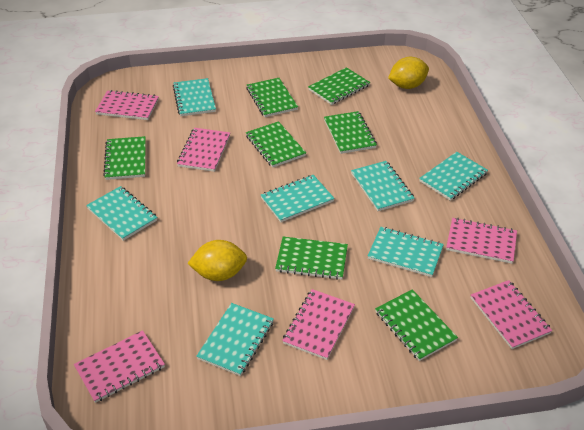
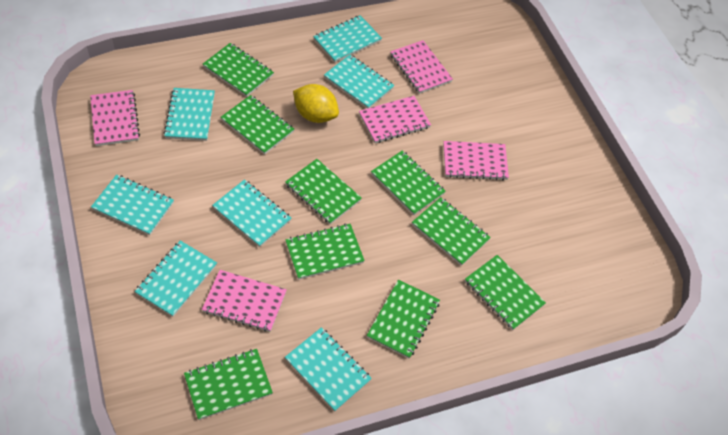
green notebook: 7 -> 9
pink notebook: 6 -> 5
yellow lemon: 2 -> 1

